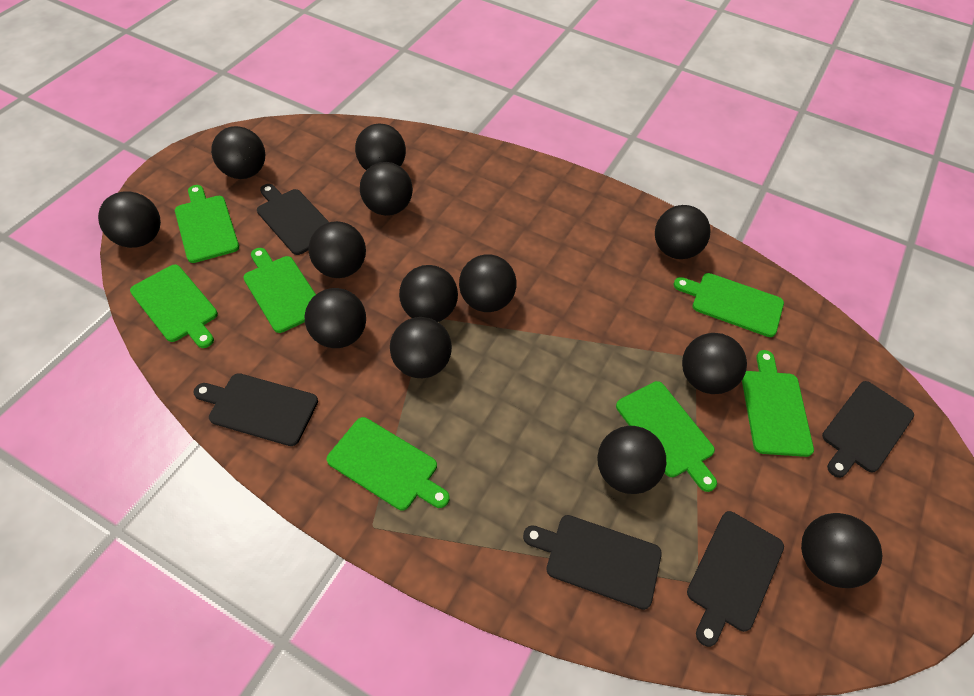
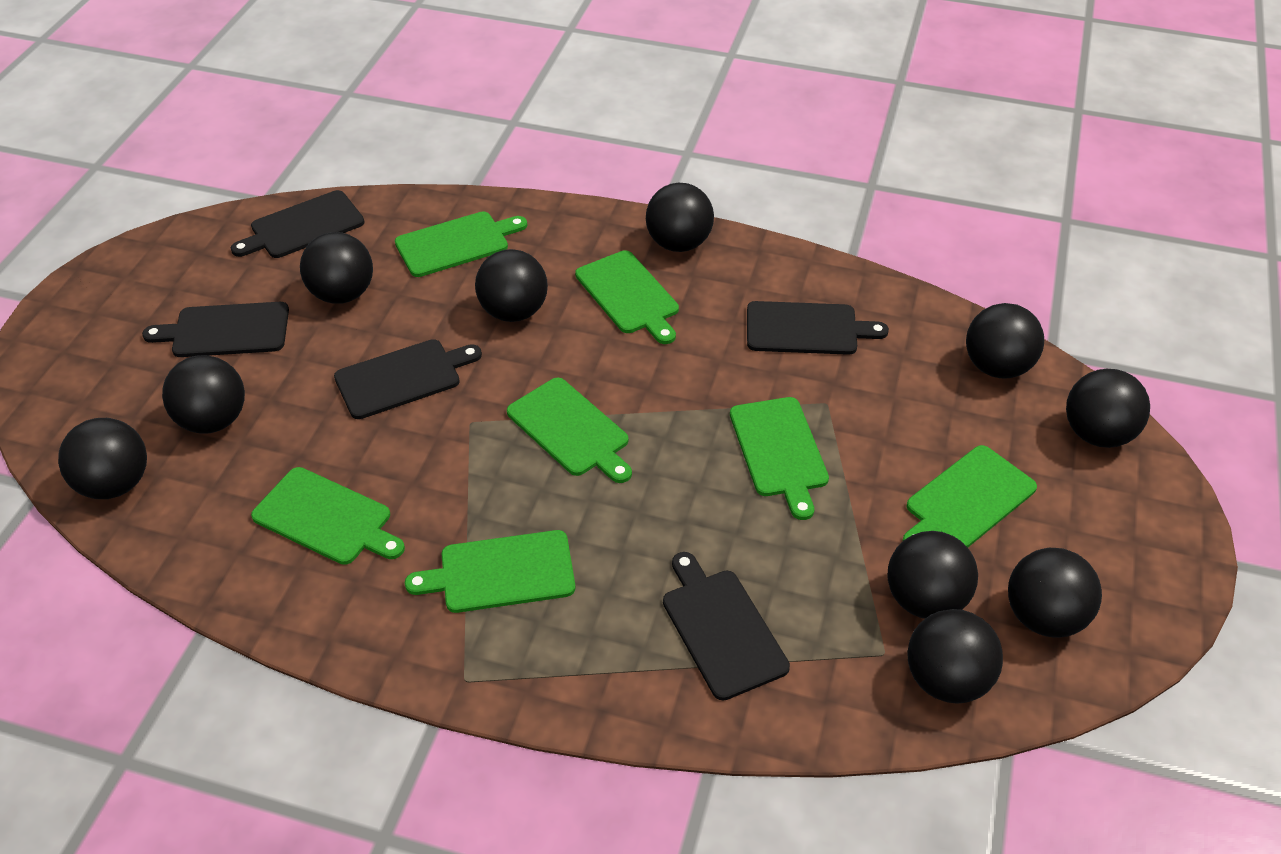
black ball: 13 -> 10

